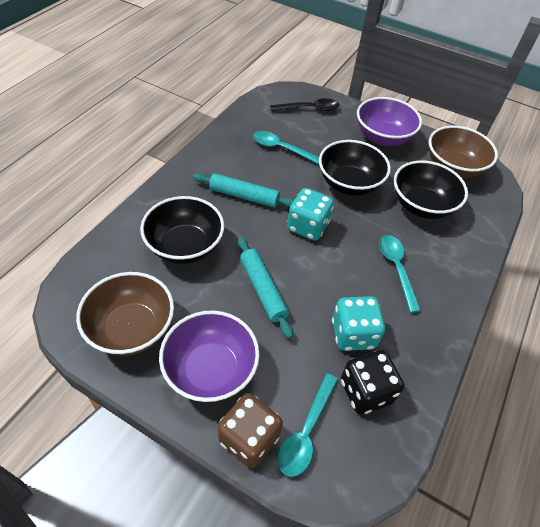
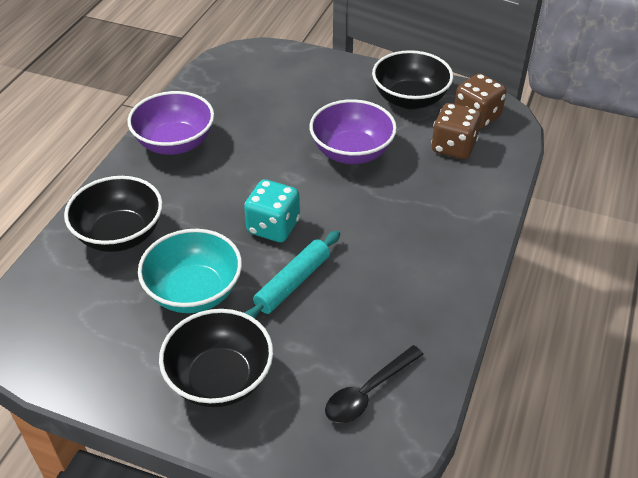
black dice: 1 -> 0
brown bowl: 2 -> 0
brown dice: 1 -> 2
turquoise bowl: 0 -> 1
turquoise dice: 2 -> 1
turquoise rolling pin: 2 -> 1
turquoise spoon: 3 -> 0

